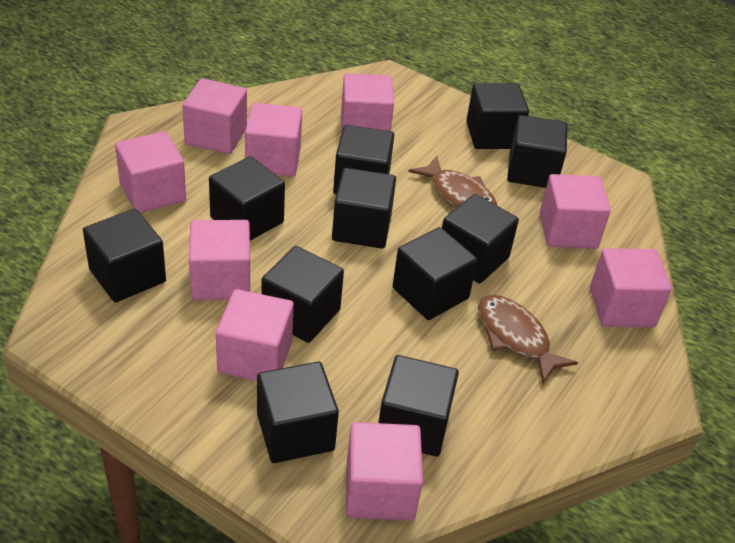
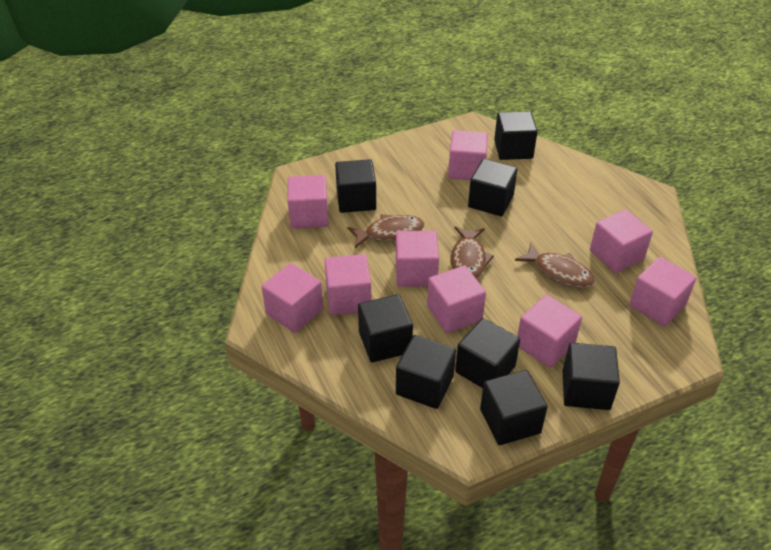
black cube: 11 -> 8
brown fish: 2 -> 3

